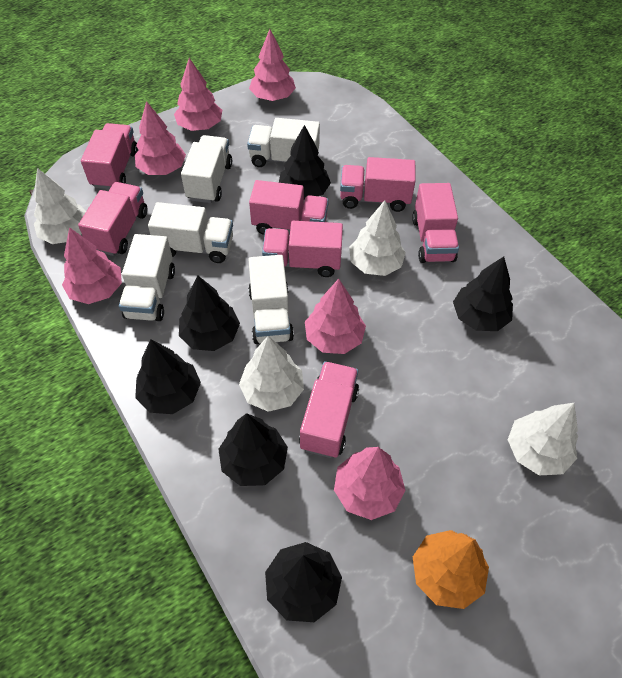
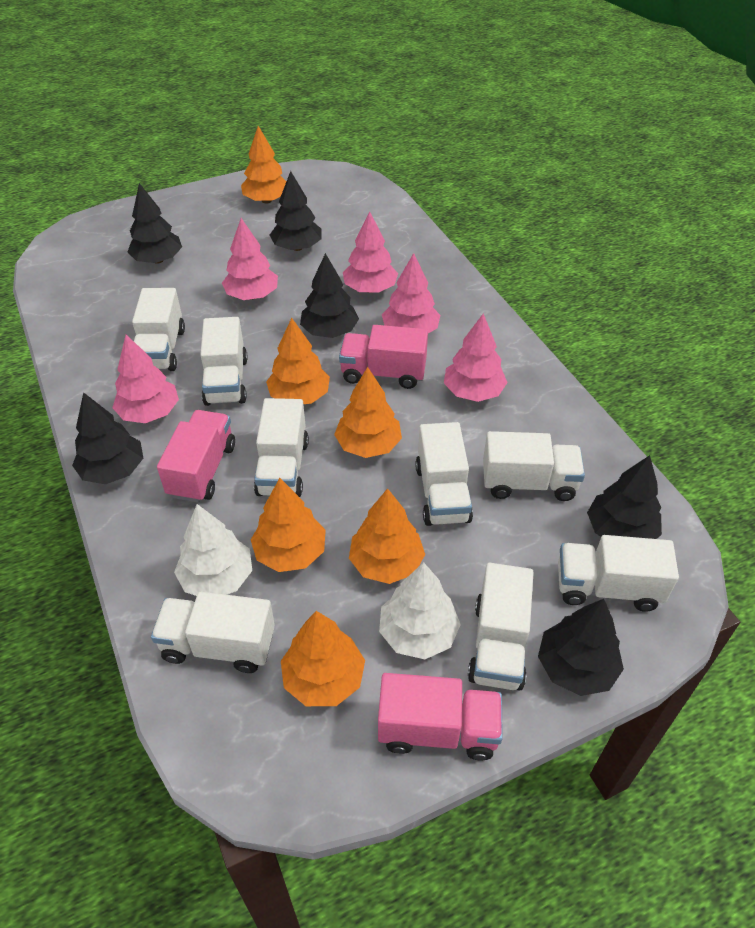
orange tree: 1 -> 6
pink tree: 6 -> 5
pink truck: 7 -> 3
white tree: 4 -> 2
white truck: 5 -> 8

